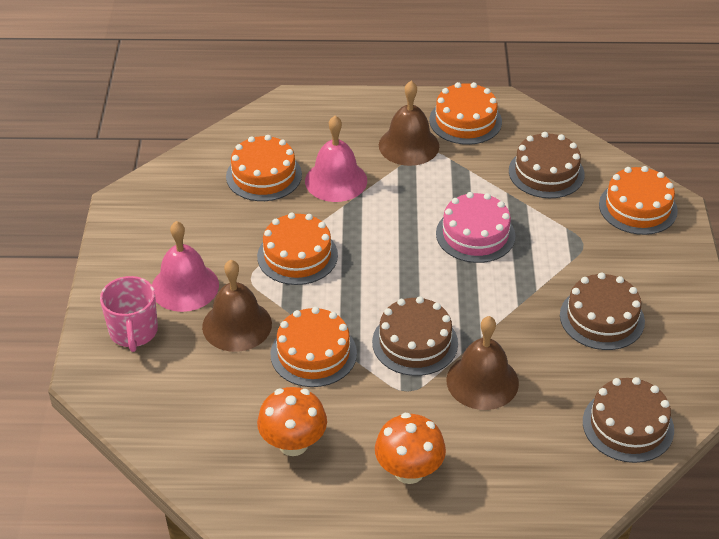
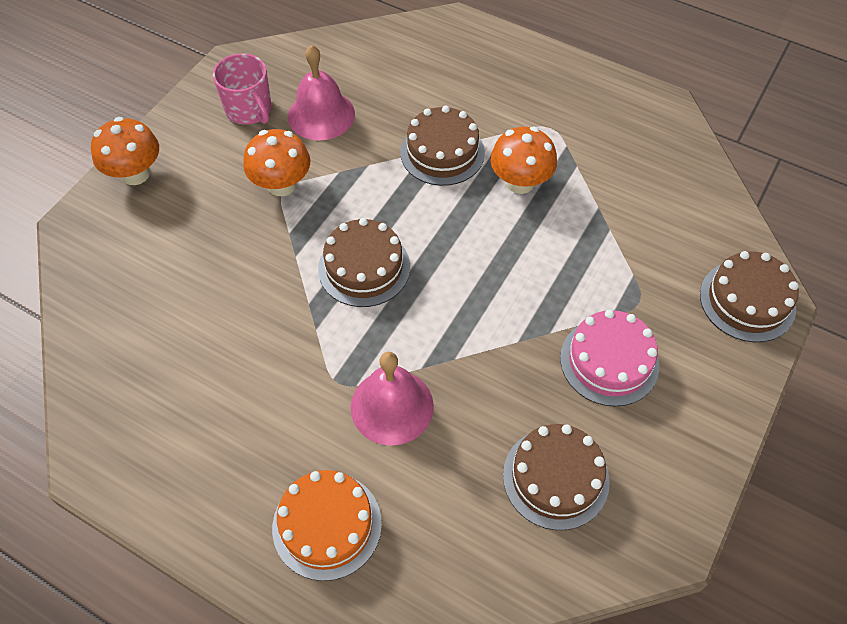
brown bell: 3 -> 0
orange cake: 5 -> 1
orange mushroom: 2 -> 3

